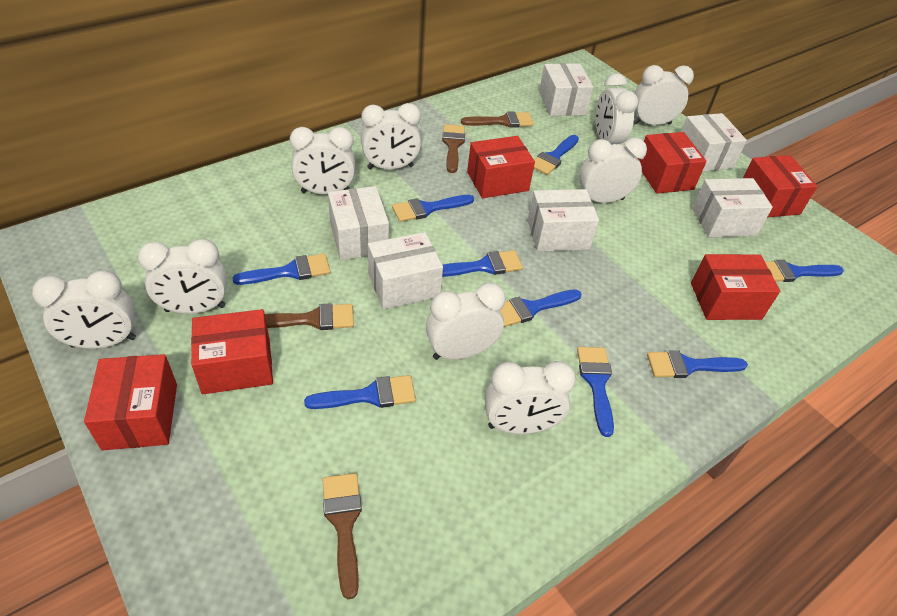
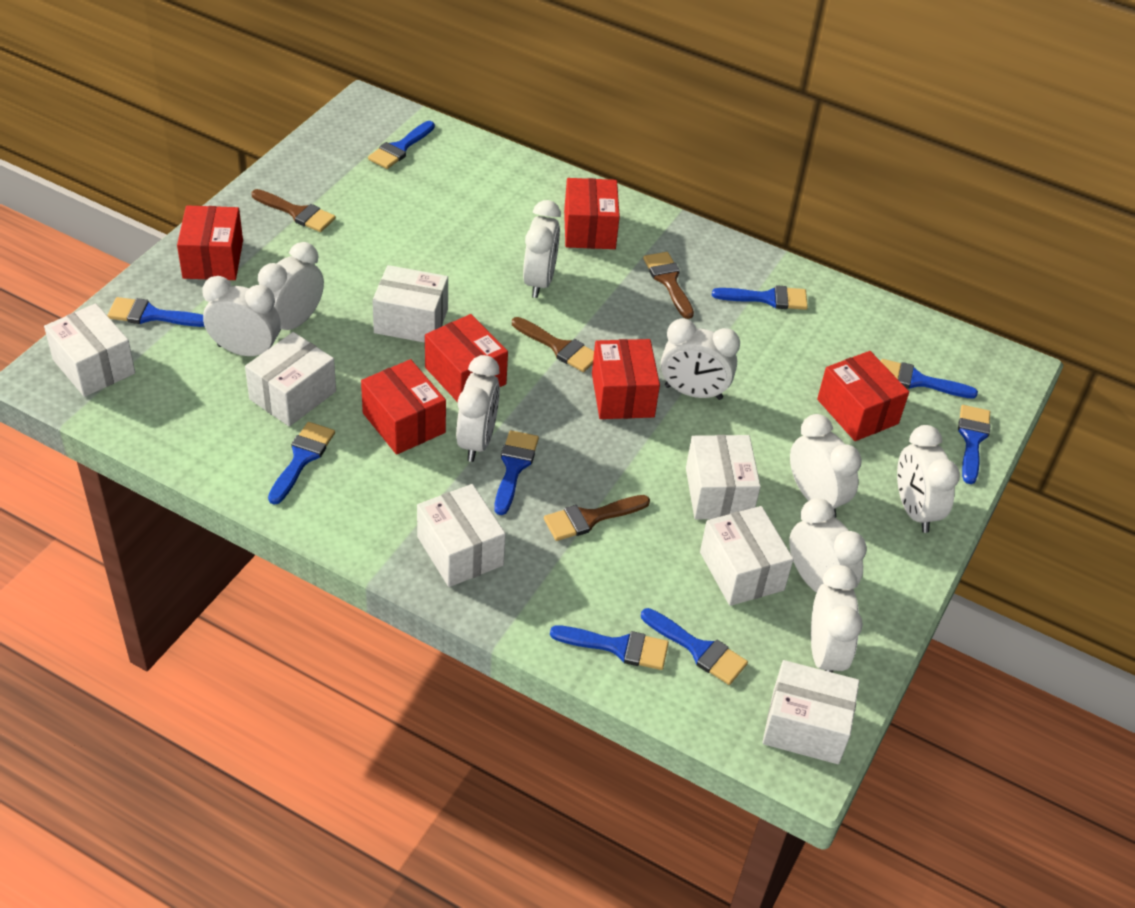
white box: 6 -> 7

